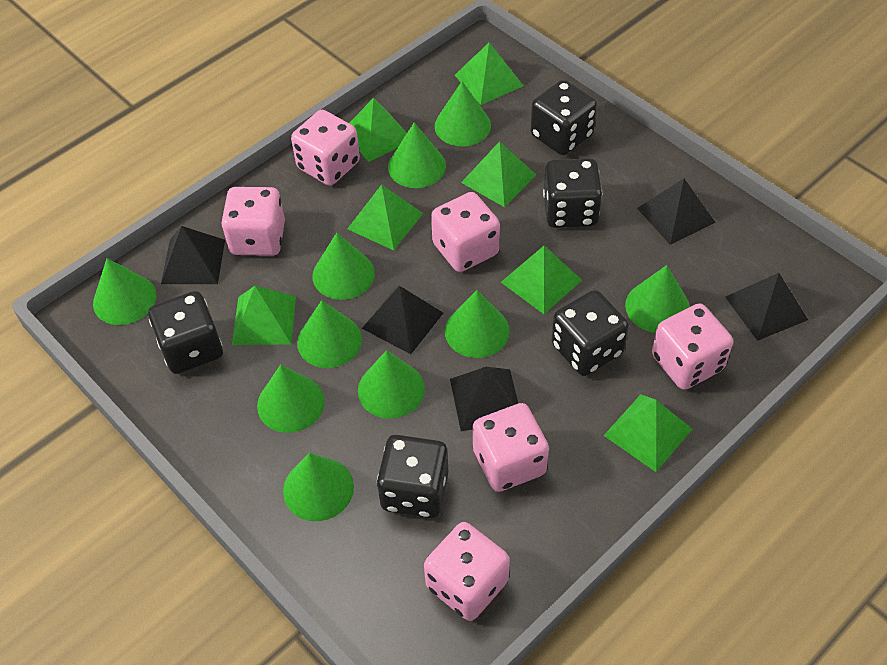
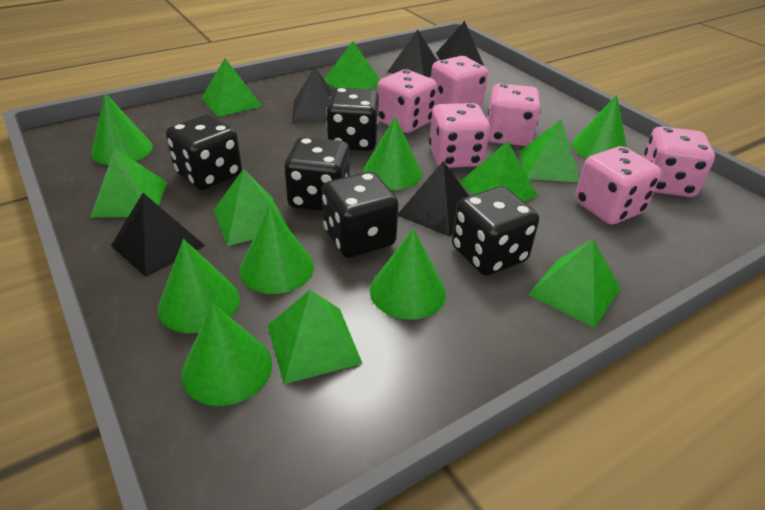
green cone: 10 -> 7
green pyramid: 7 -> 8

